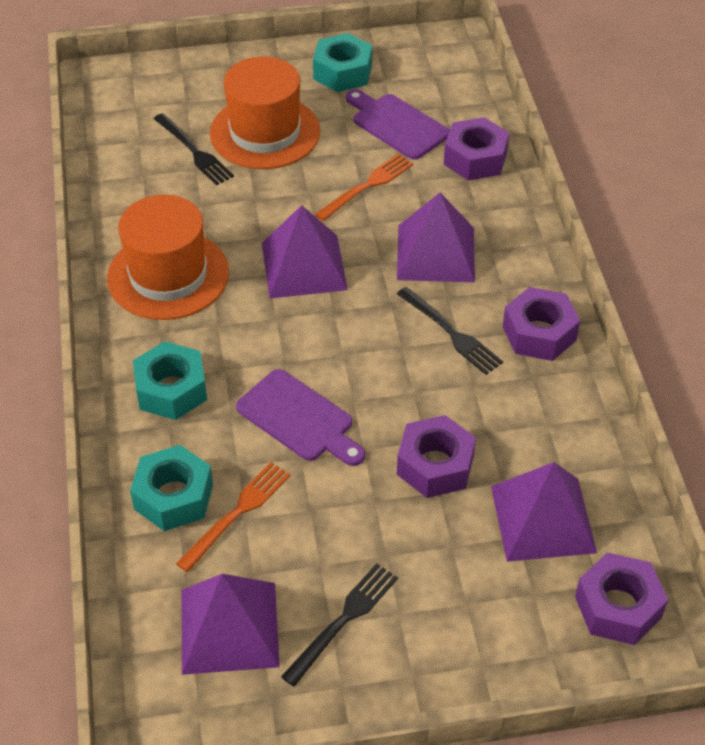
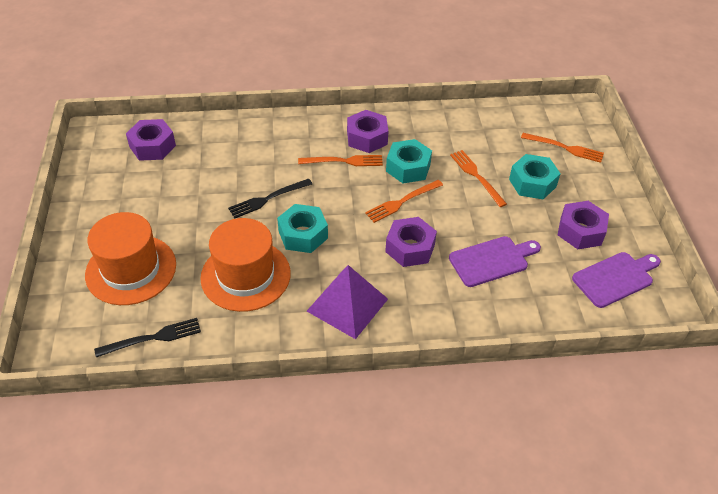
black fork: 3 -> 2
orange fork: 2 -> 4
purple pyramid: 4 -> 1

